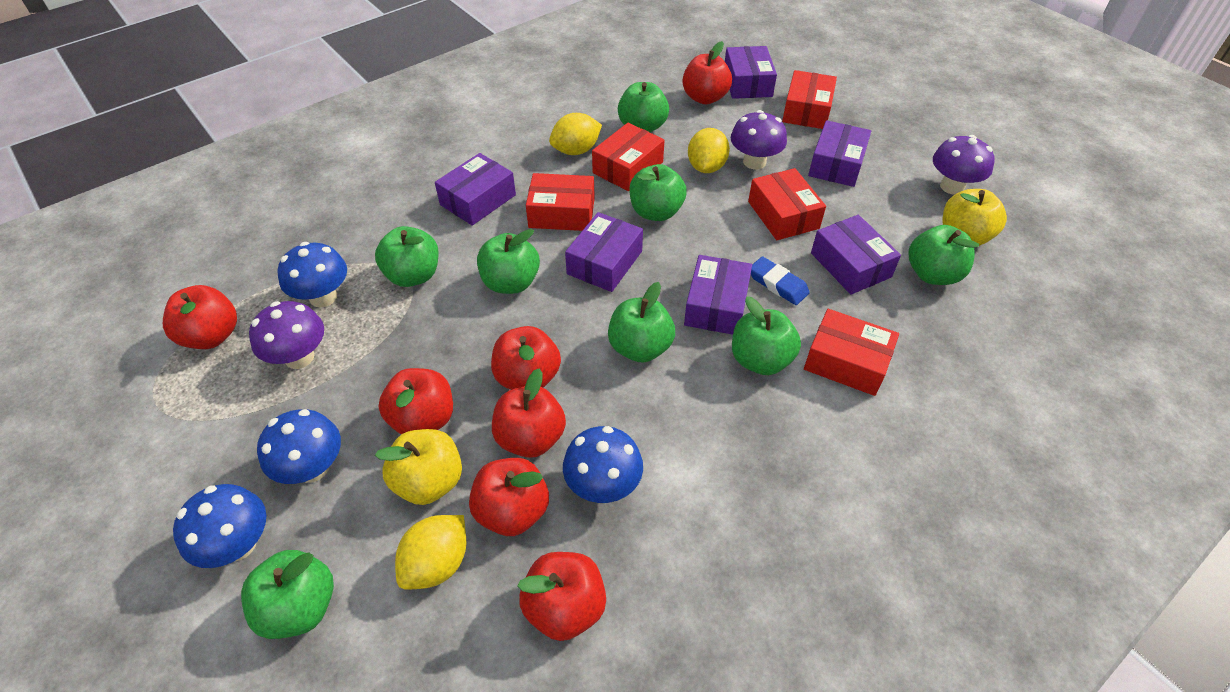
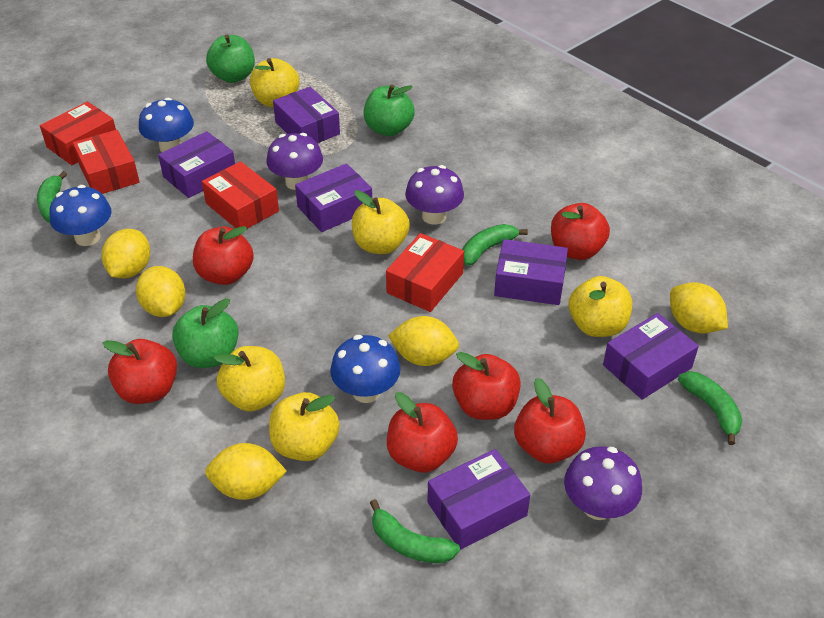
blue eraser: 1 -> 0
blue mushroom: 4 -> 3
green apple: 8 -> 3
green banana: 0 -> 4
red apple: 7 -> 6
red box: 5 -> 4
yellow apple: 2 -> 5
yellow lemon: 3 -> 5

